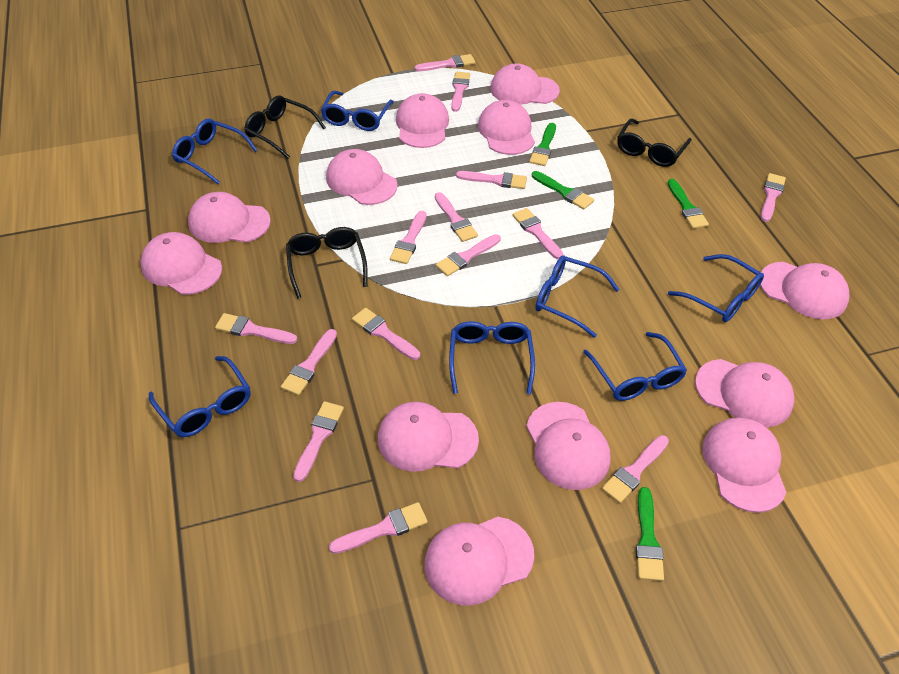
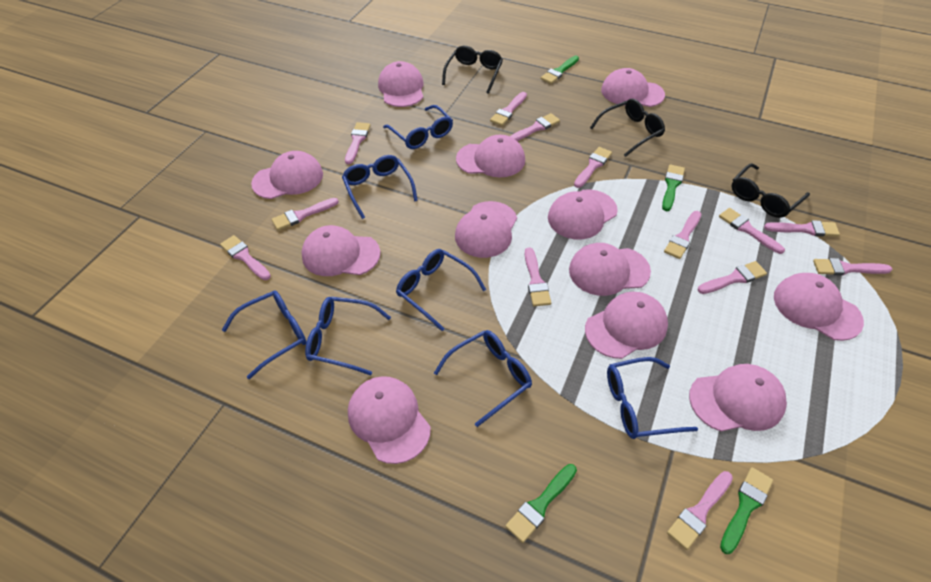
pink brush: 14 -> 13

